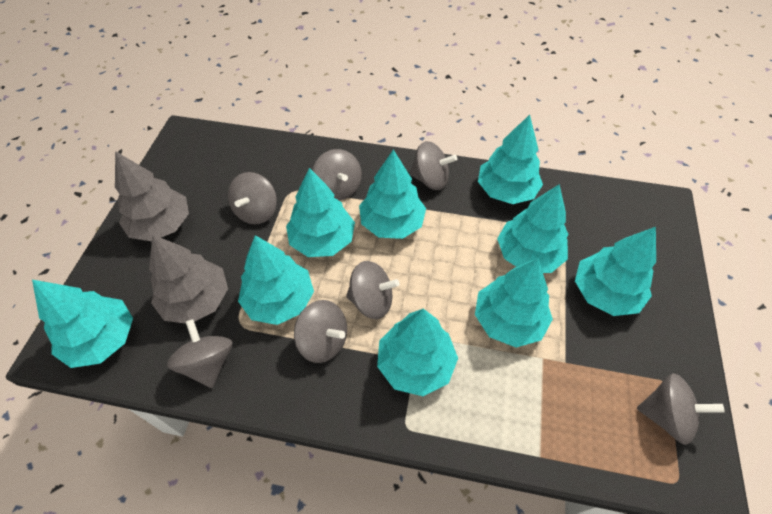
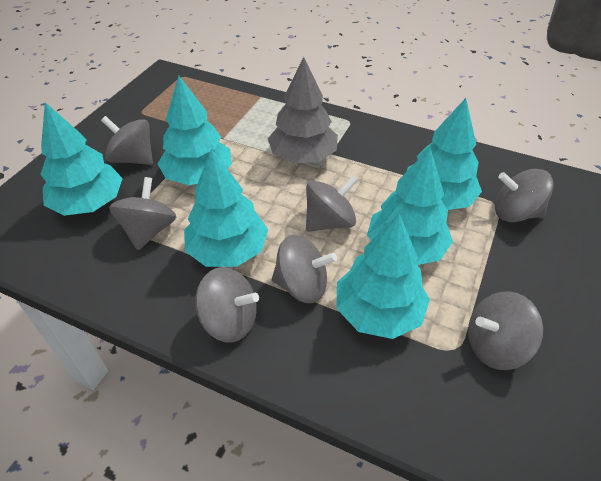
grey tree: 2 -> 1
turquoise tree: 9 -> 6

